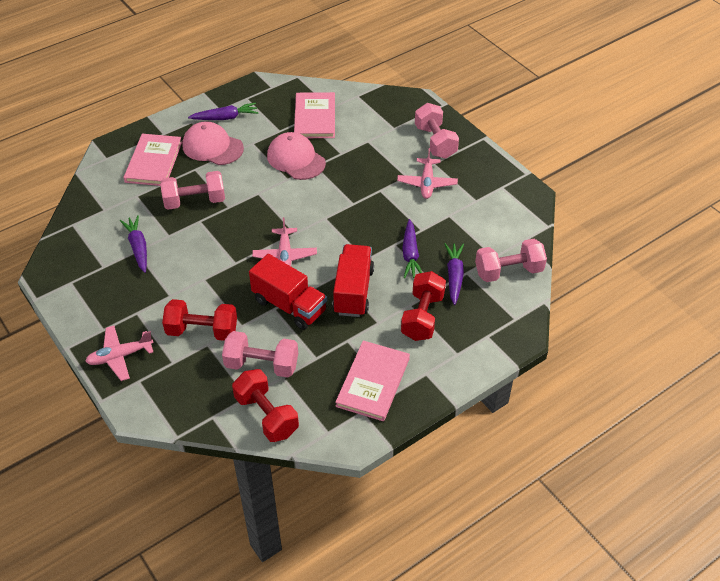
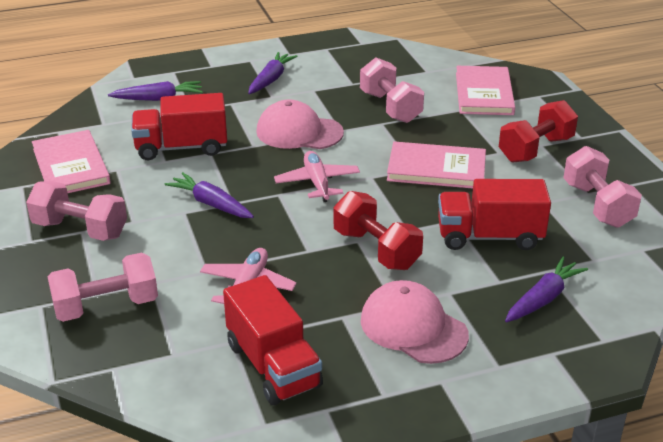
pink plane: 3 -> 2
red dumbbell: 3 -> 2
red truck: 2 -> 3

